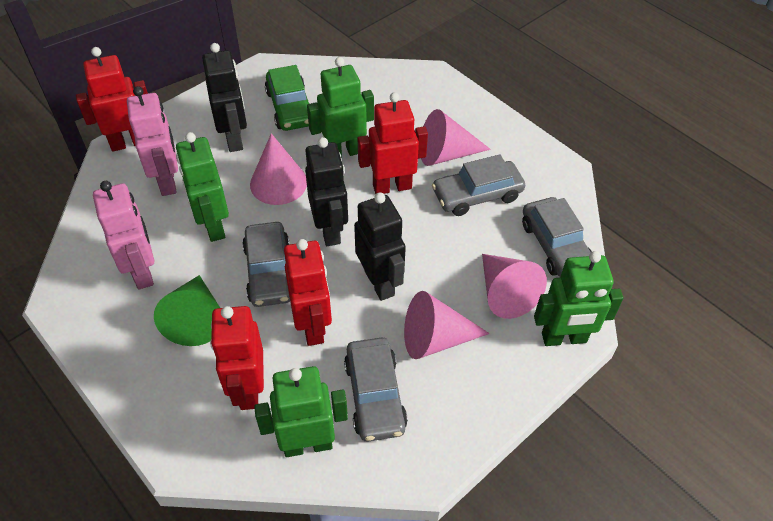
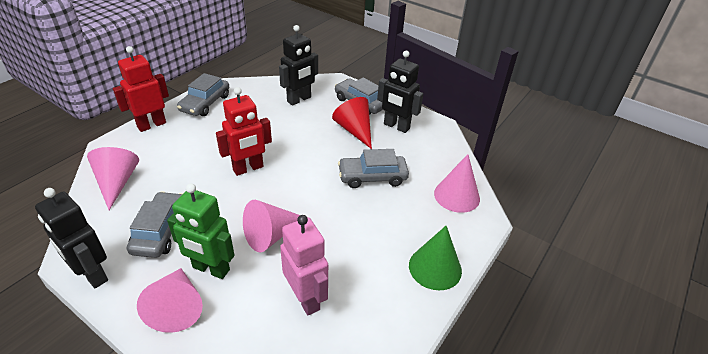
green car: 1 -> 0
green robot: 4 -> 1
pink robot: 2 -> 1
red cone: 0 -> 1
red robot: 4 -> 2

